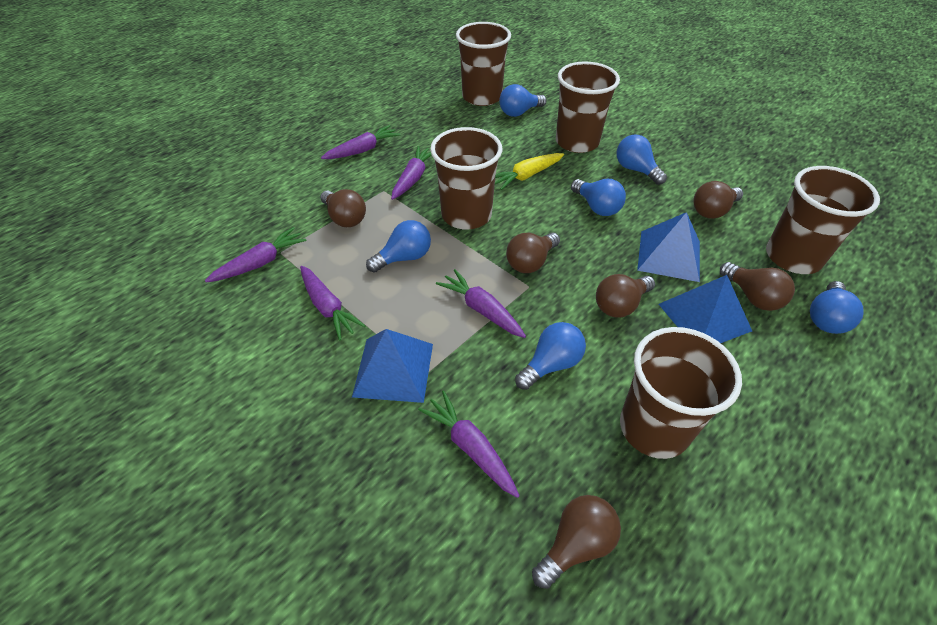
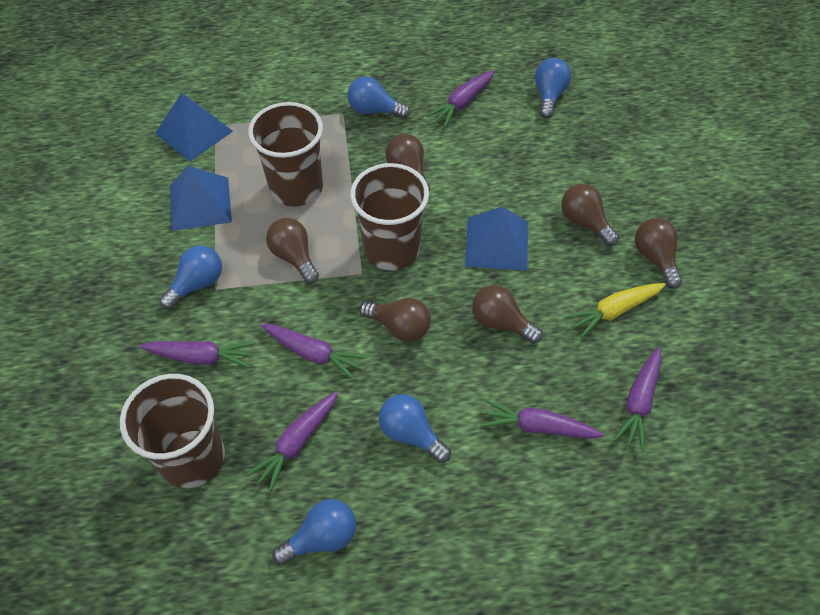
blue light bulb: 6 -> 5
brown cup: 5 -> 3

